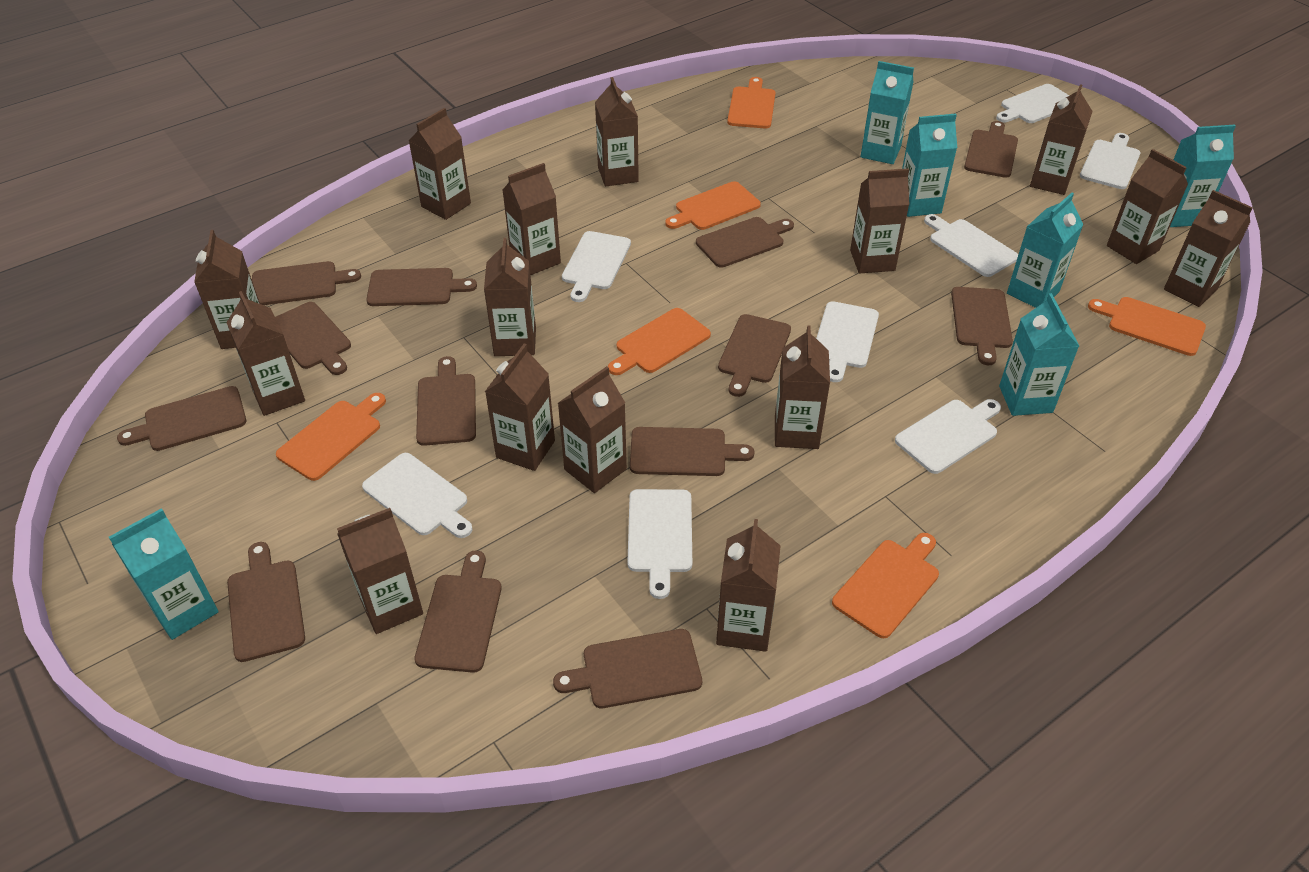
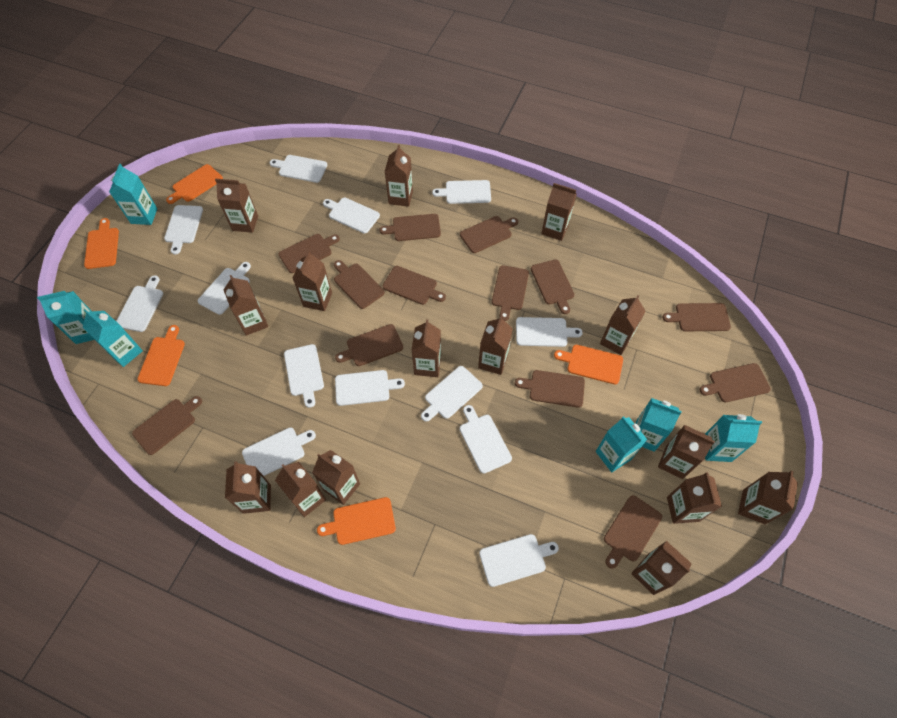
orange cutting board: 6 -> 5
white cutting board: 8 -> 13

